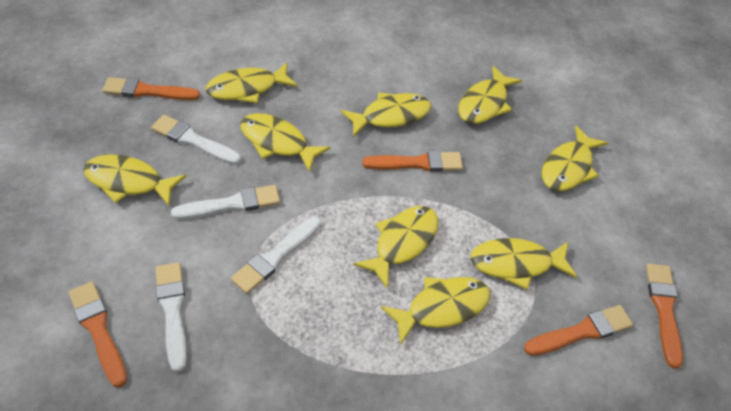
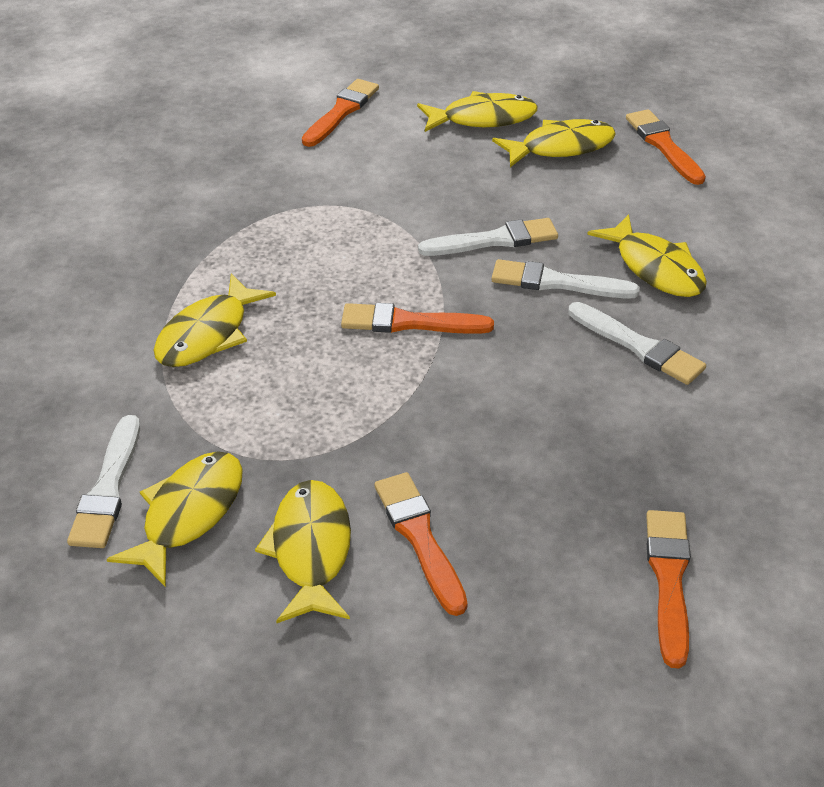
yellow fish: 9 -> 6

